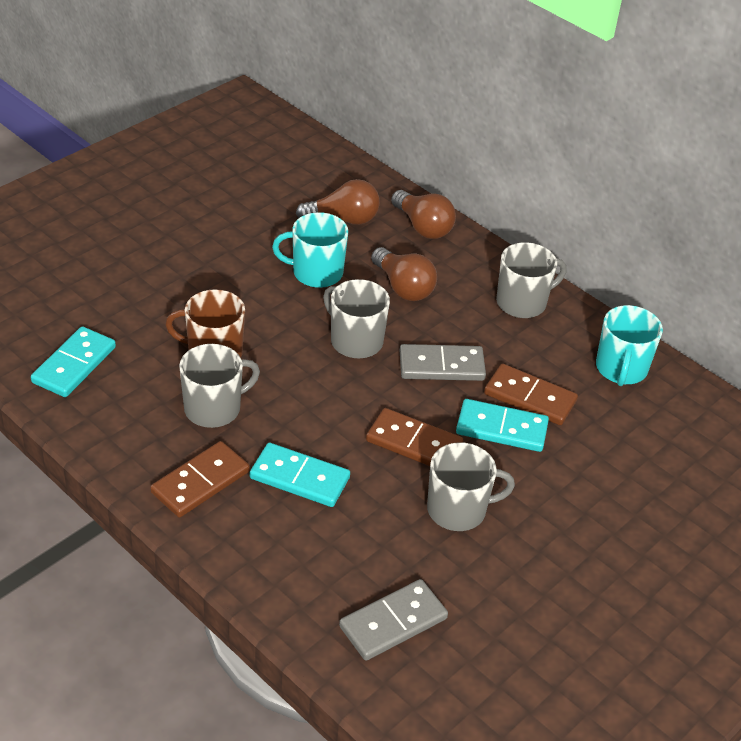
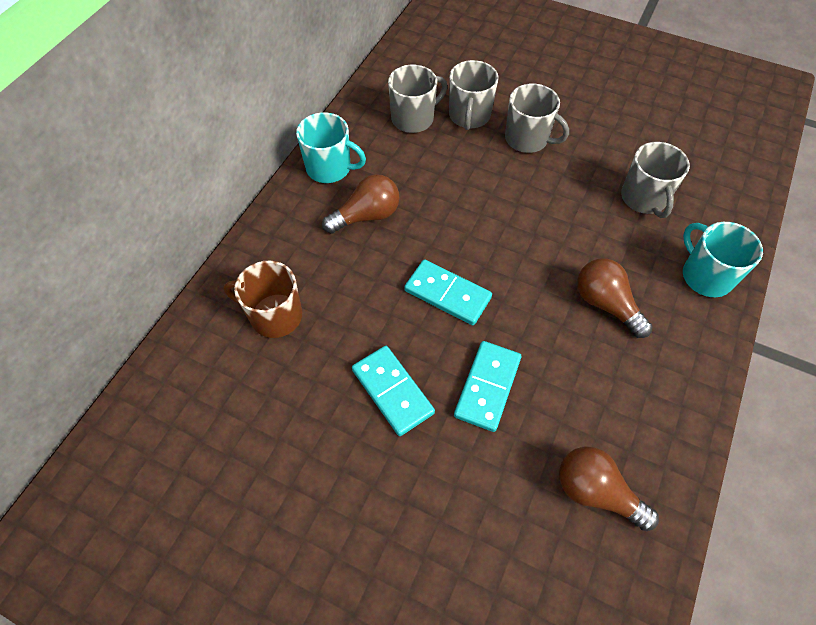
brown domino: 3 -> 0
grey domino: 2 -> 0

